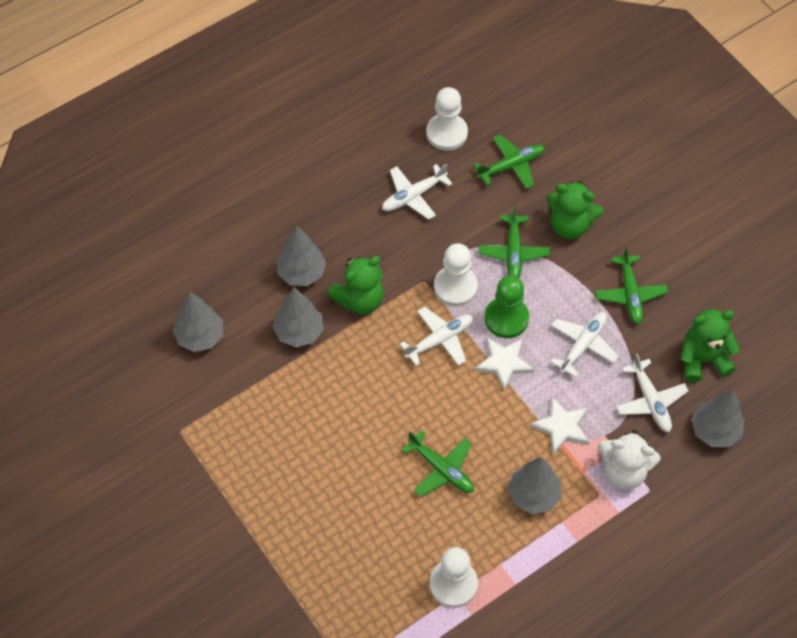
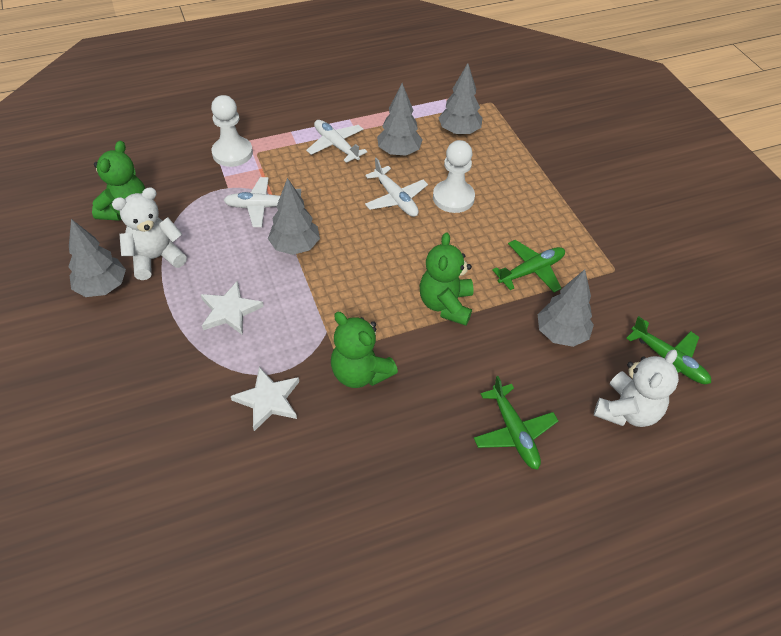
green pawn: 1 -> 0
green plane: 4 -> 3
white pawn: 3 -> 2
white plane: 4 -> 3
white teddy bear: 1 -> 2

